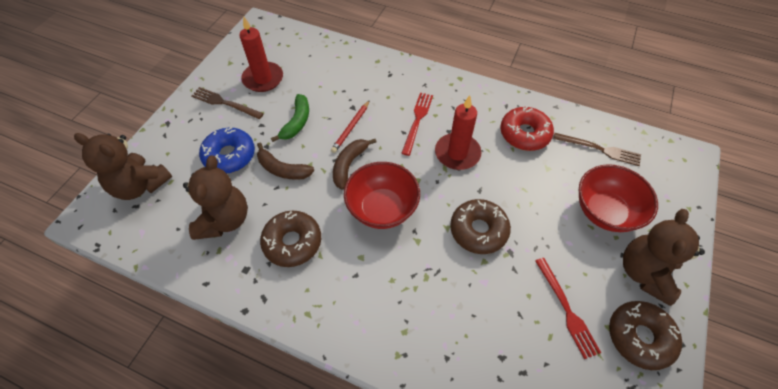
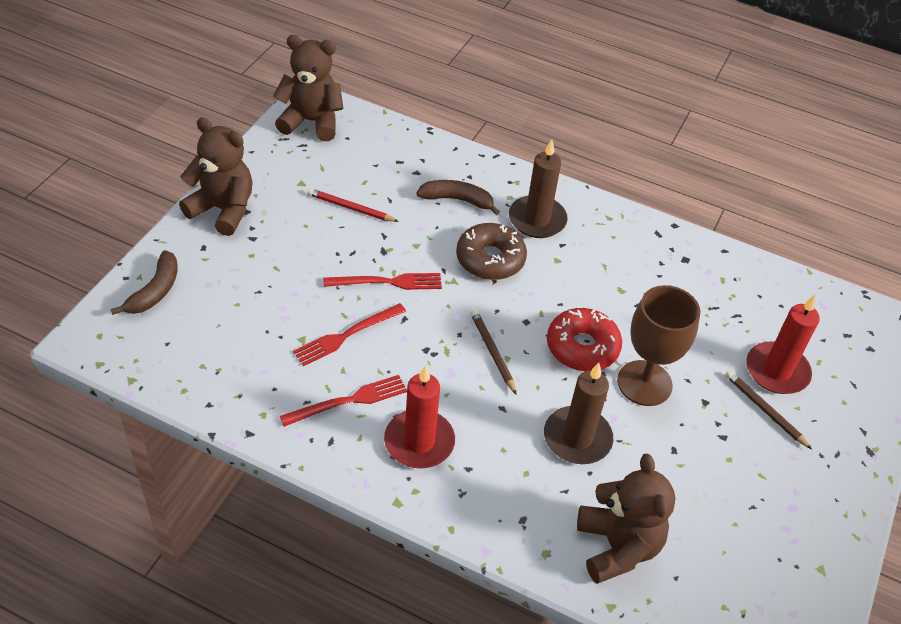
blue donut: 1 -> 0
brown candle: 0 -> 2
brown donut: 3 -> 1
brown fork: 2 -> 0
brown goblet: 0 -> 1
brown pencil: 0 -> 2
green banana: 1 -> 0
red bowl: 2 -> 0
red fork: 2 -> 3

